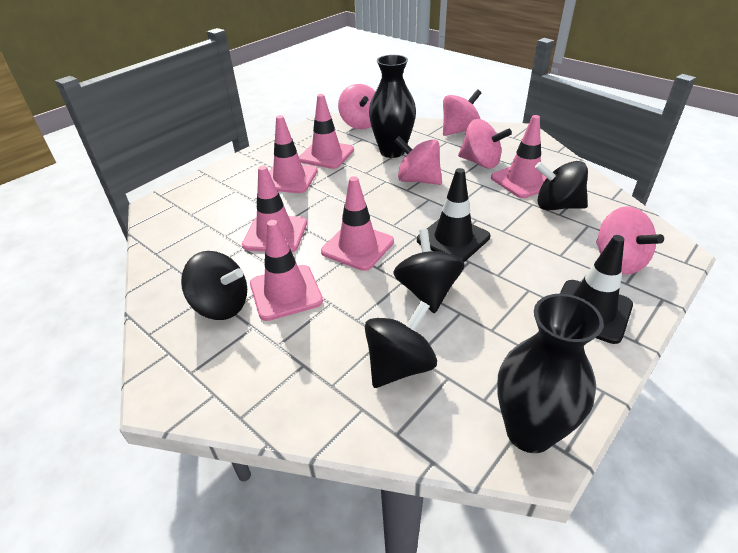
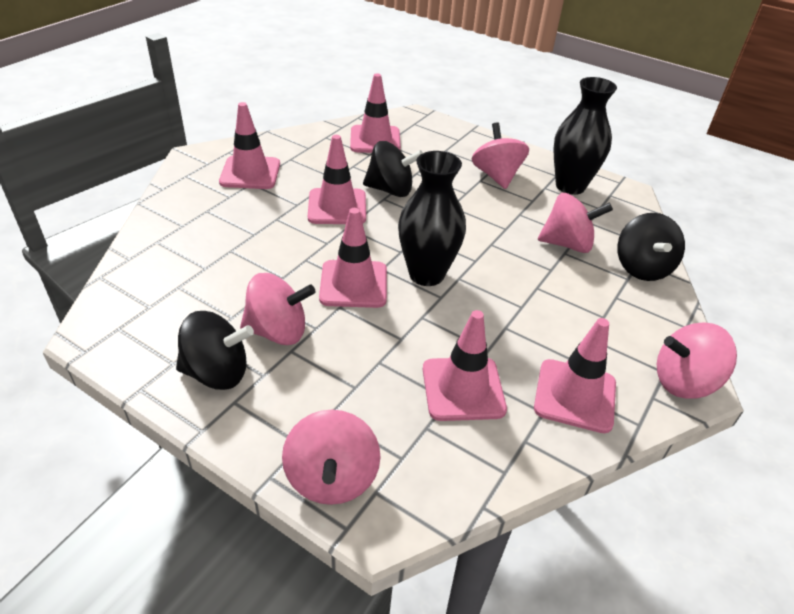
black spinning top: 4 -> 3
black traffic cone: 2 -> 0

